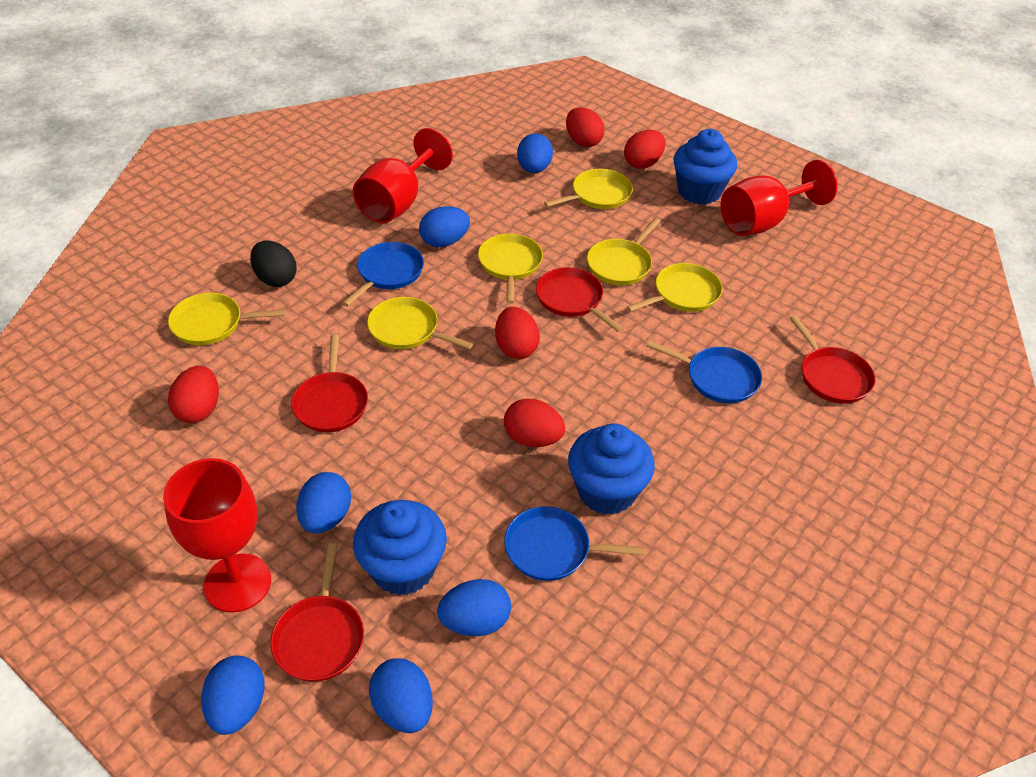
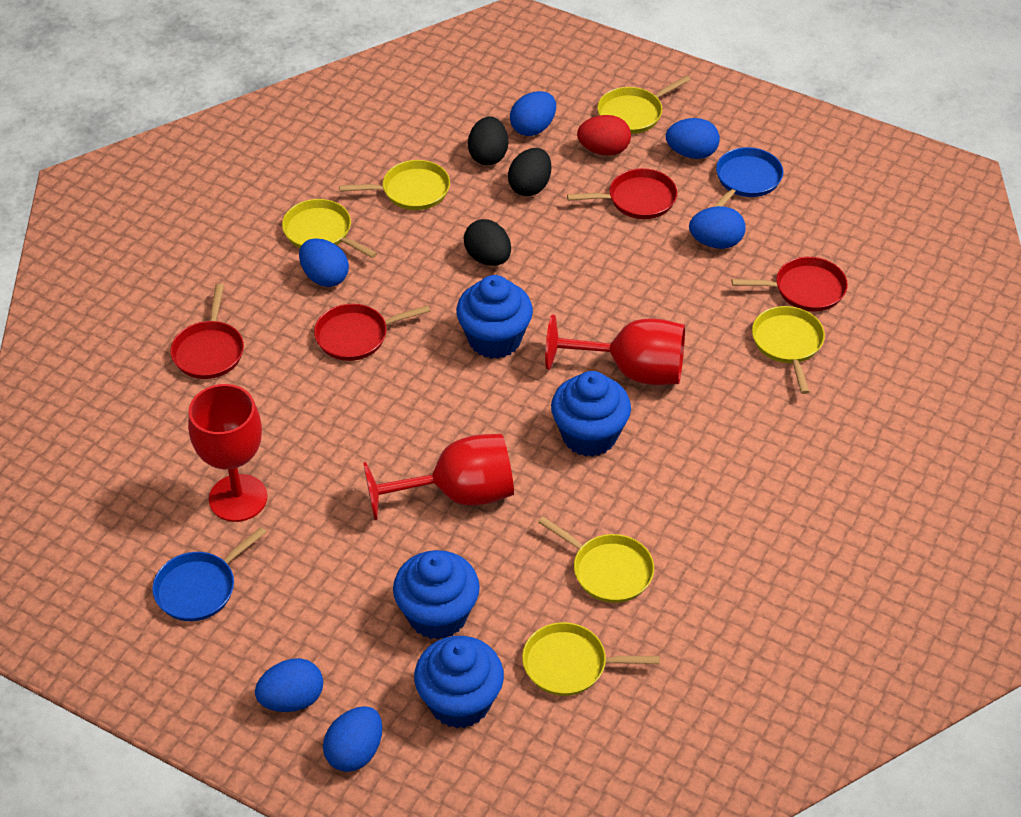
black egg: 1 -> 3
blue cupcake: 3 -> 4
blue pan: 3 -> 2
red egg: 5 -> 1

